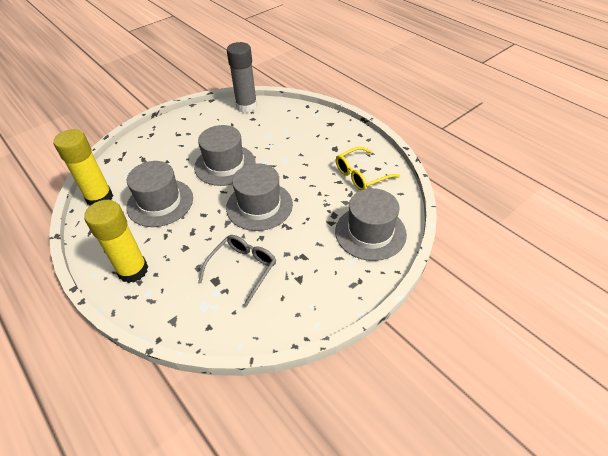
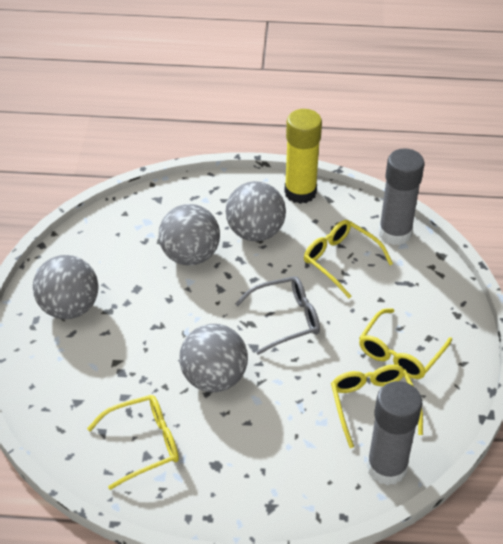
grey ball: 0 -> 4
grey glue stick: 1 -> 2
grey hat: 4 -> 0
yellow glasses: 1 -> 4
yellow glue stick: 2 -> 1

